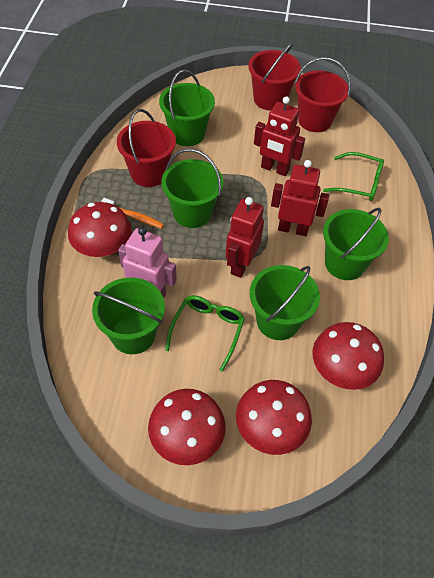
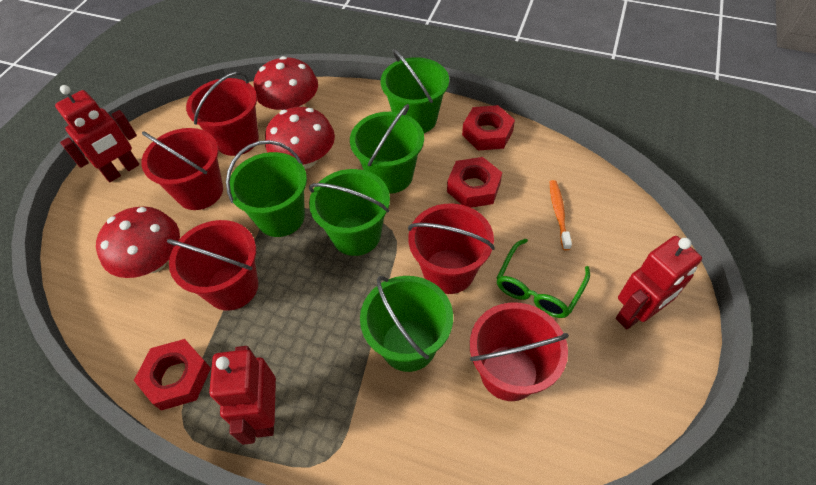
green glasses: 2 -> 1
pink robot: 1 -> 0
red bucket: 3 -> 5
red mushroom: 4 -> 3
red nut: 0 -> 3

